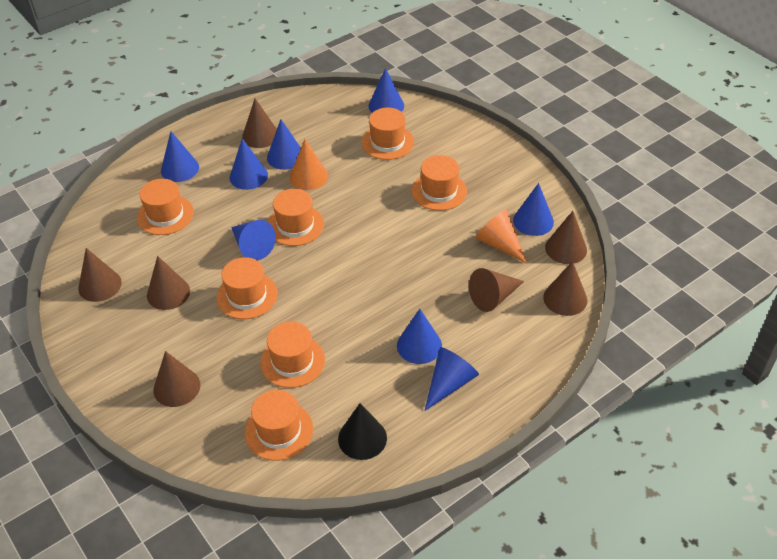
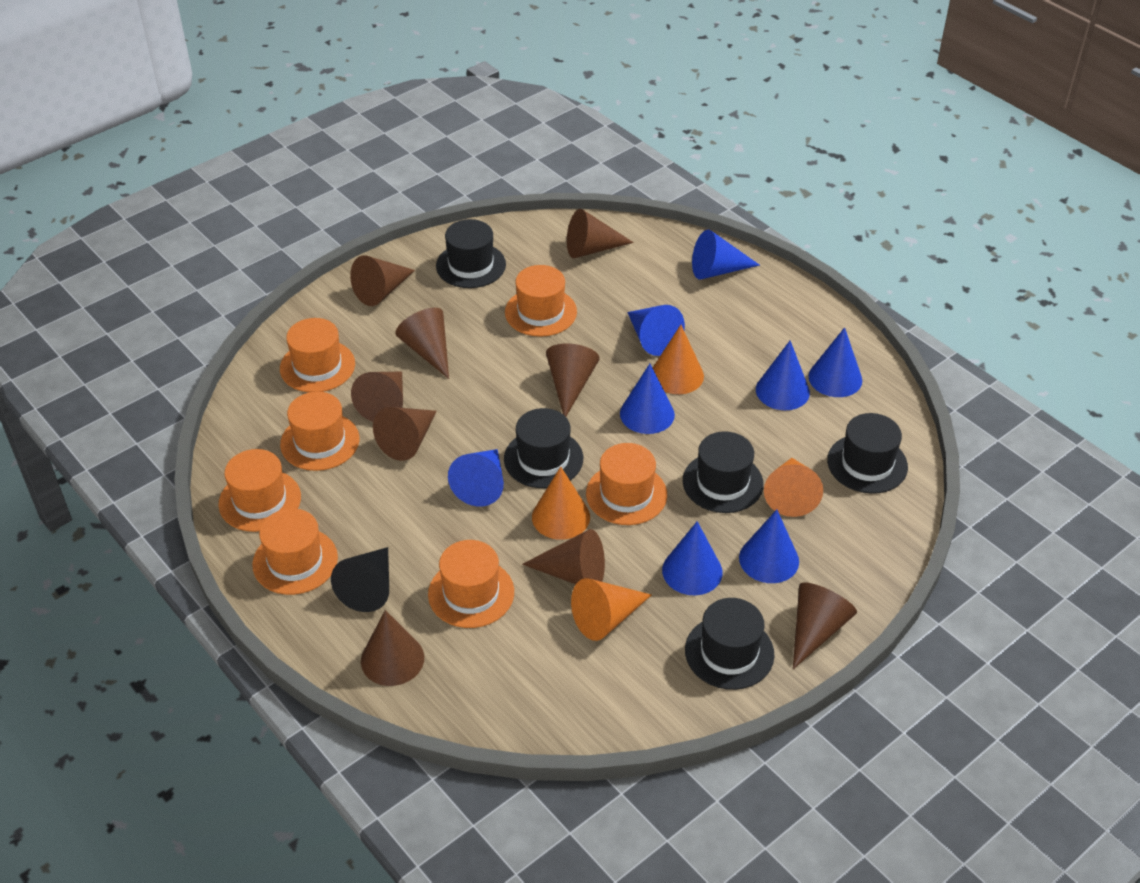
black hat: 0 -> 5
brown cone: 7 -> 9
orange cone: 2 -> 4

